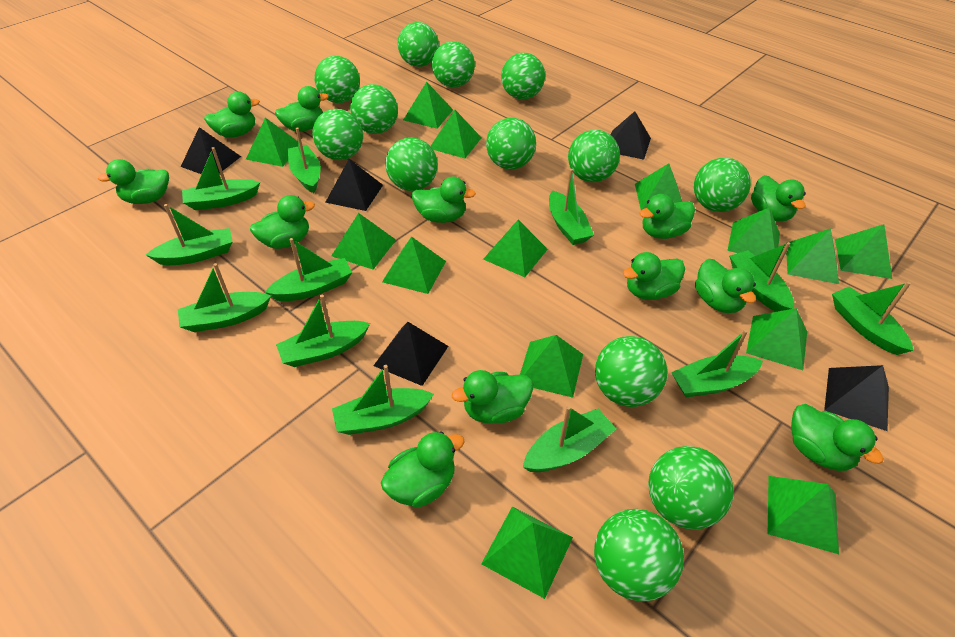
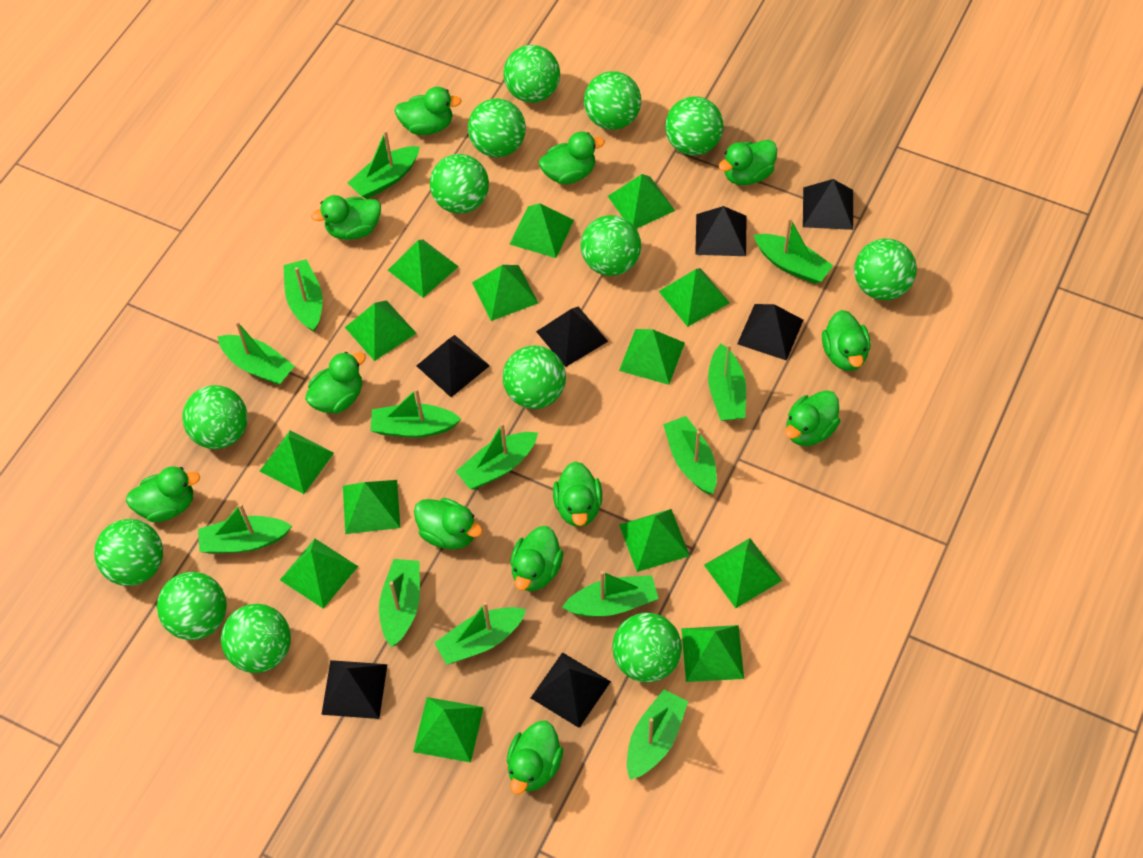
black pyramid: 5 -> 7
green boat: 12 -> 13

